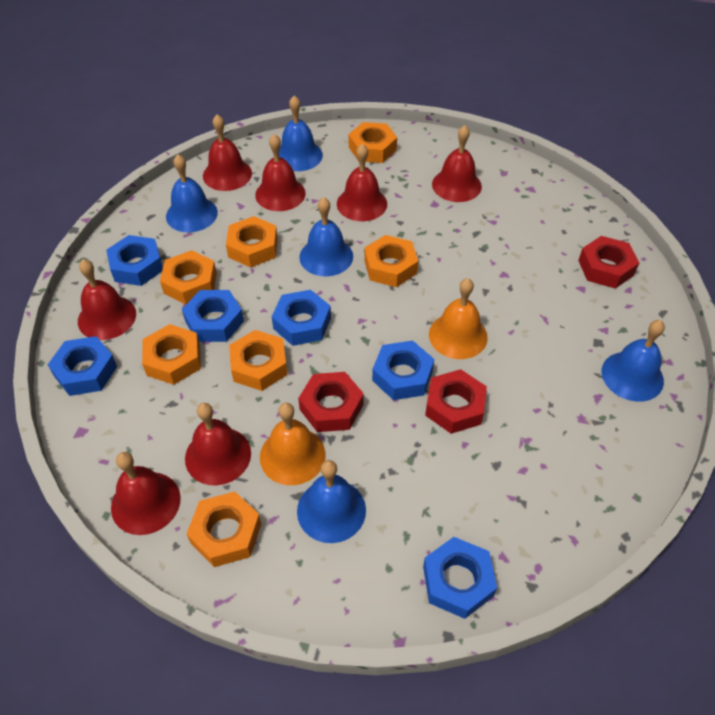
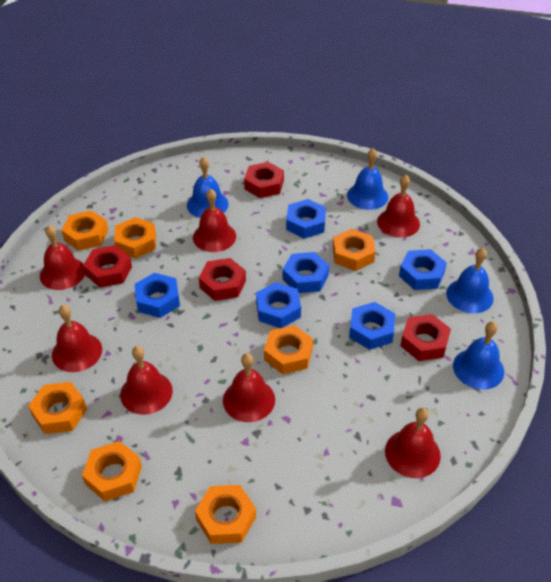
blue bell: 5 -> 4
orange bell: 2 -> 0
red nut: 3 -> 4

